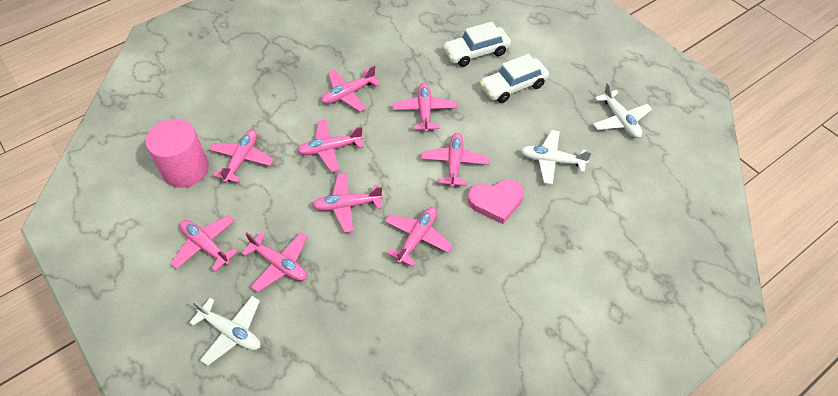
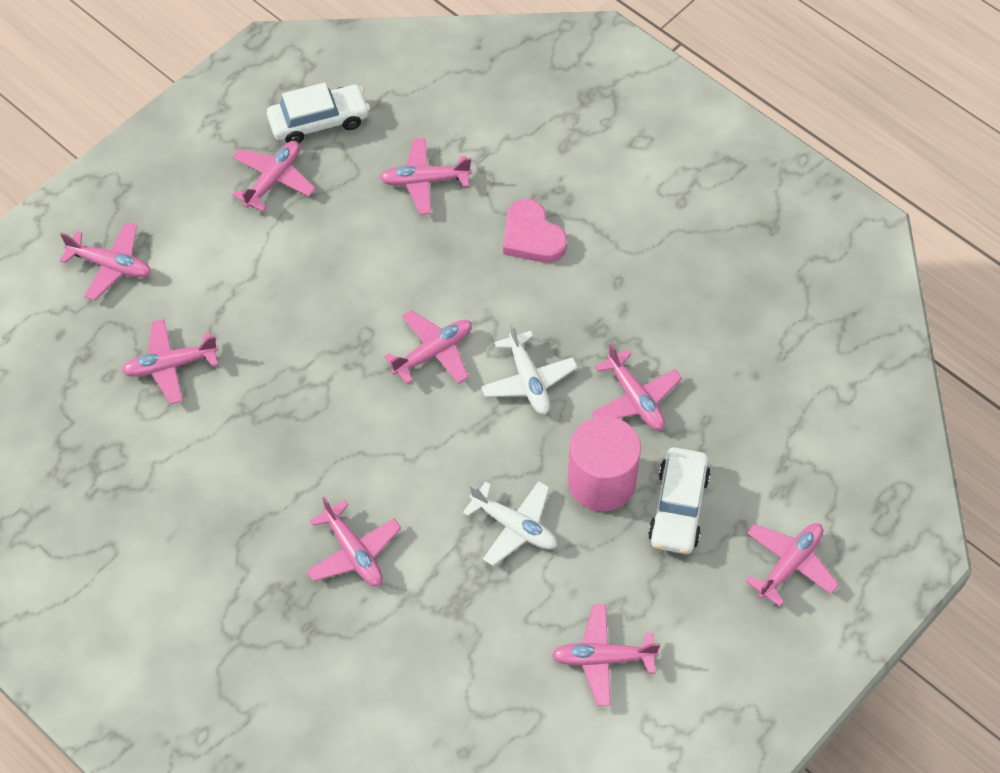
white plane: 3 -> 2

